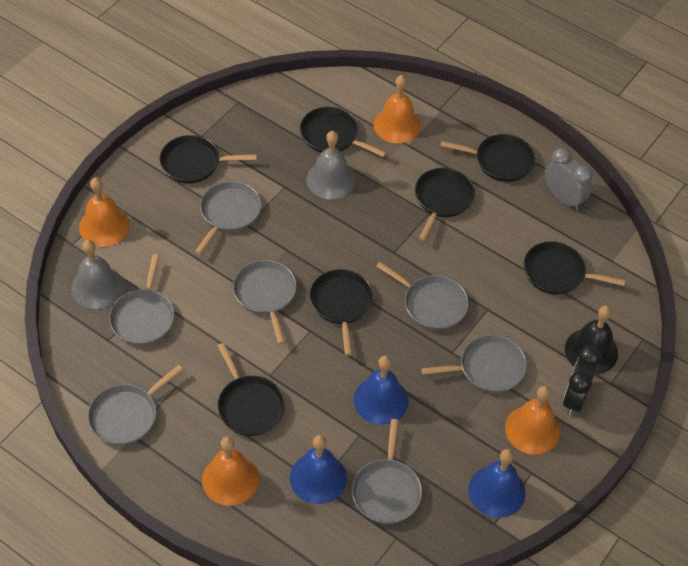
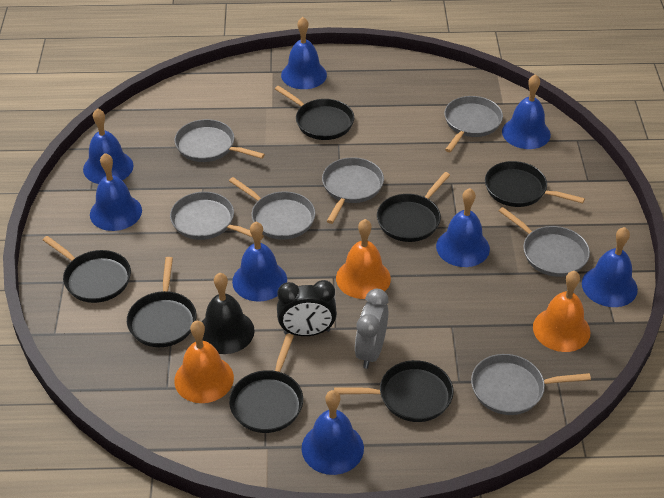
blue bell: 3 -> 8
grey bell: 2 -> 0
orange bell: 4 -> 3

